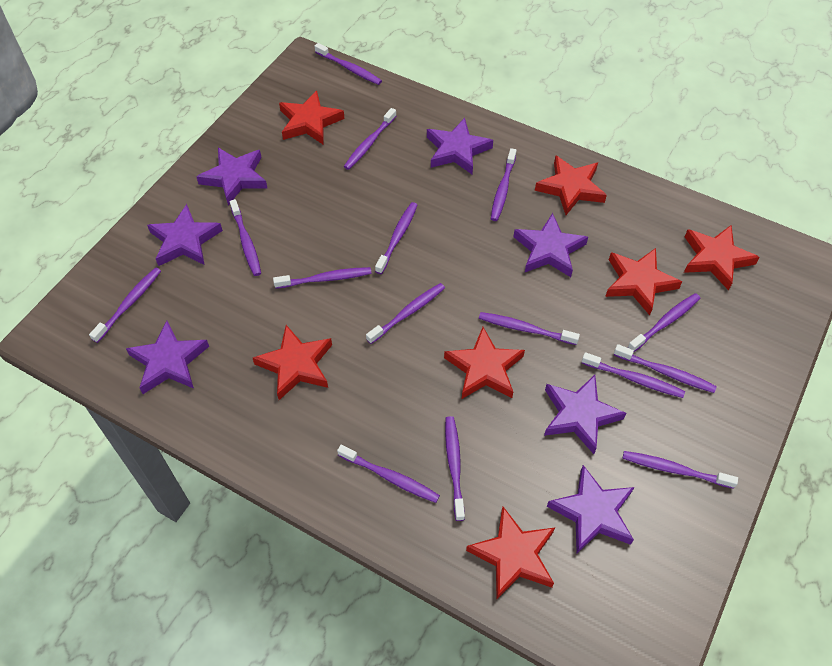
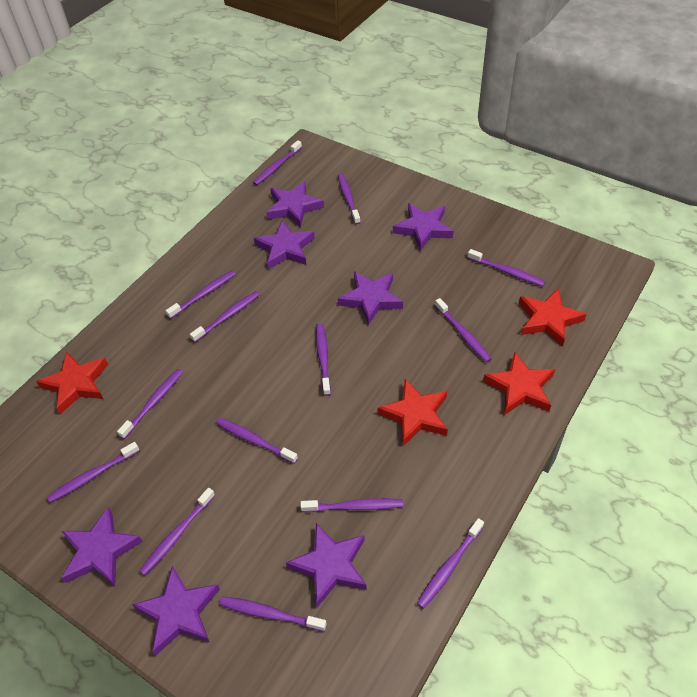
purple toothbrush: 15 -> 14
red star: 7 -> 4

